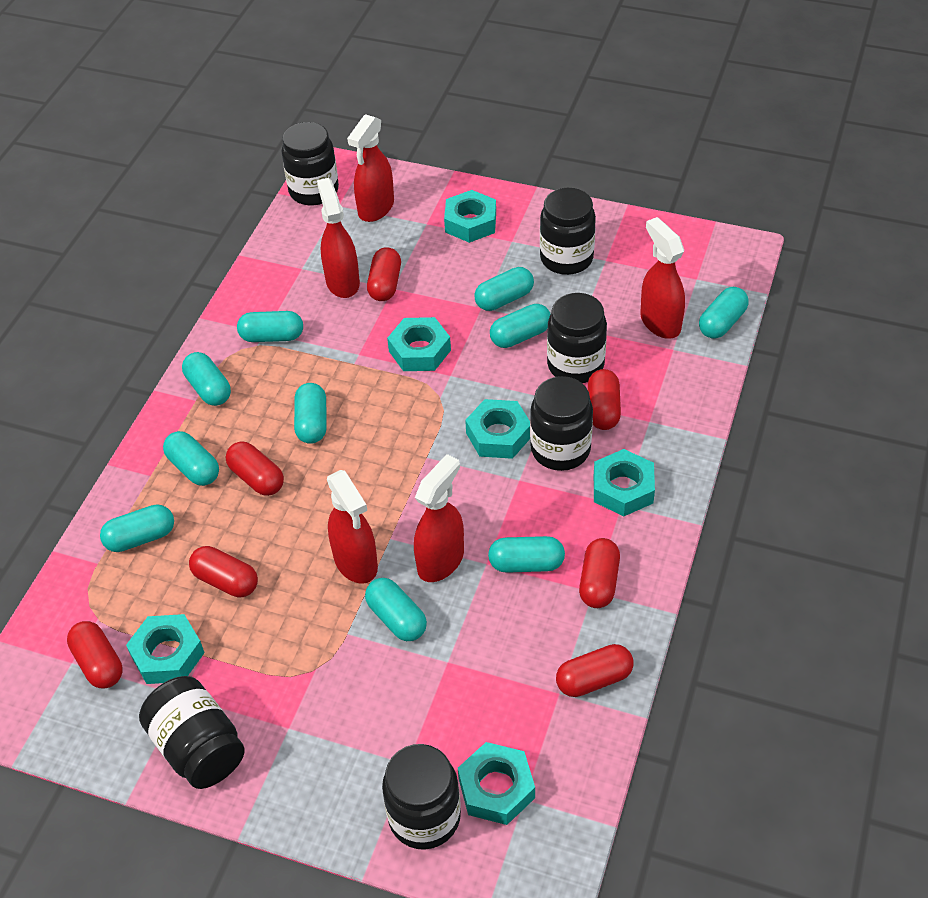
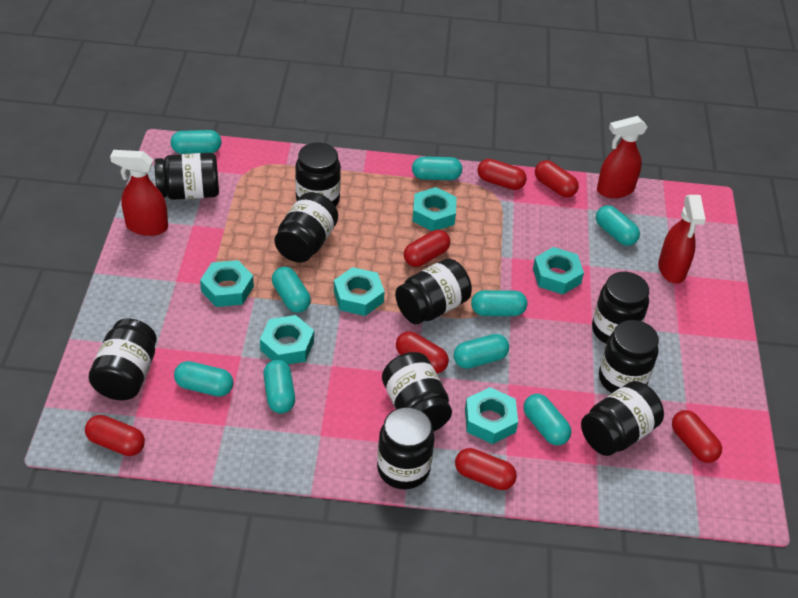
black jar: 6 -> 10
red spray bottle: 5 -> 3
turquoise capsule: 10 -> 9

